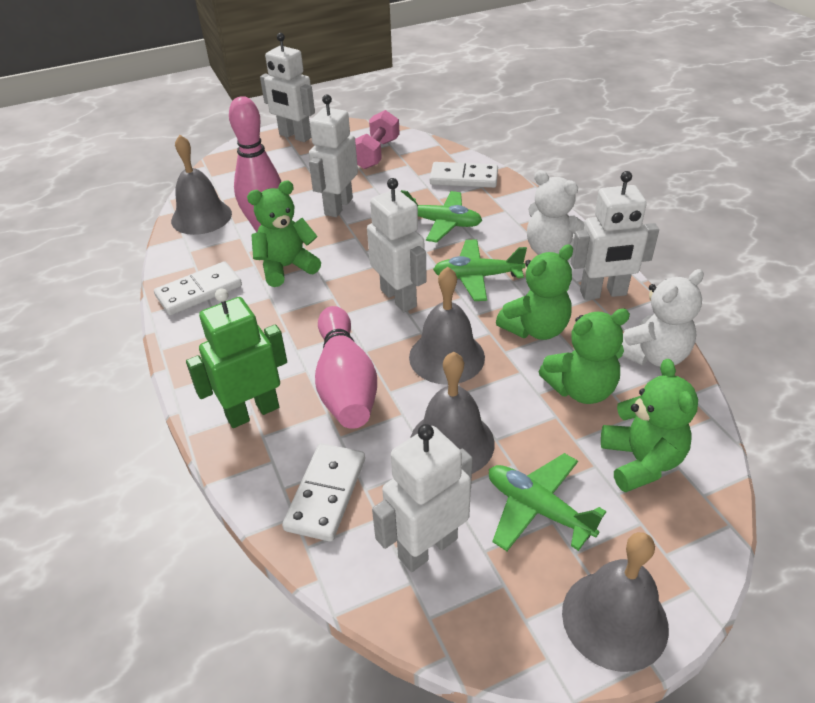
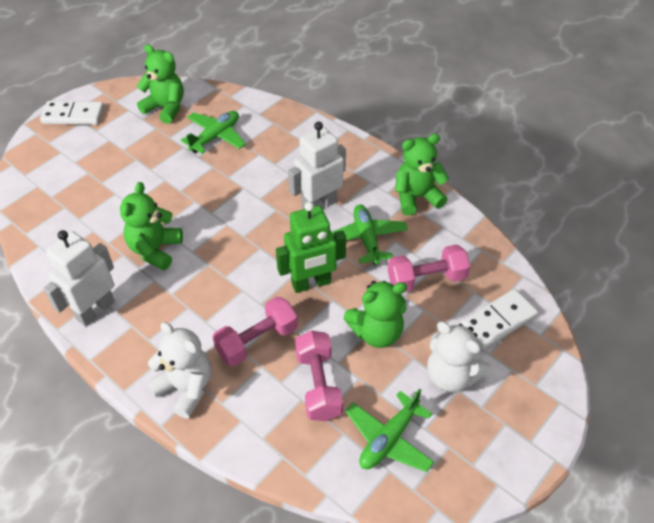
grey bell: 4 -> 0
pink bowling pin: 2 -> 0
pink dumbbell: 1 -> 3
white domino: 3 -> 2
white robot: 5 -> 2

